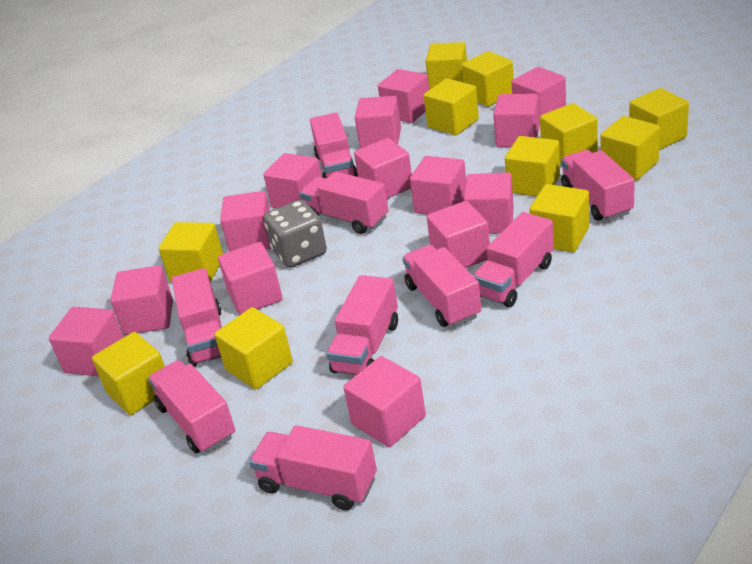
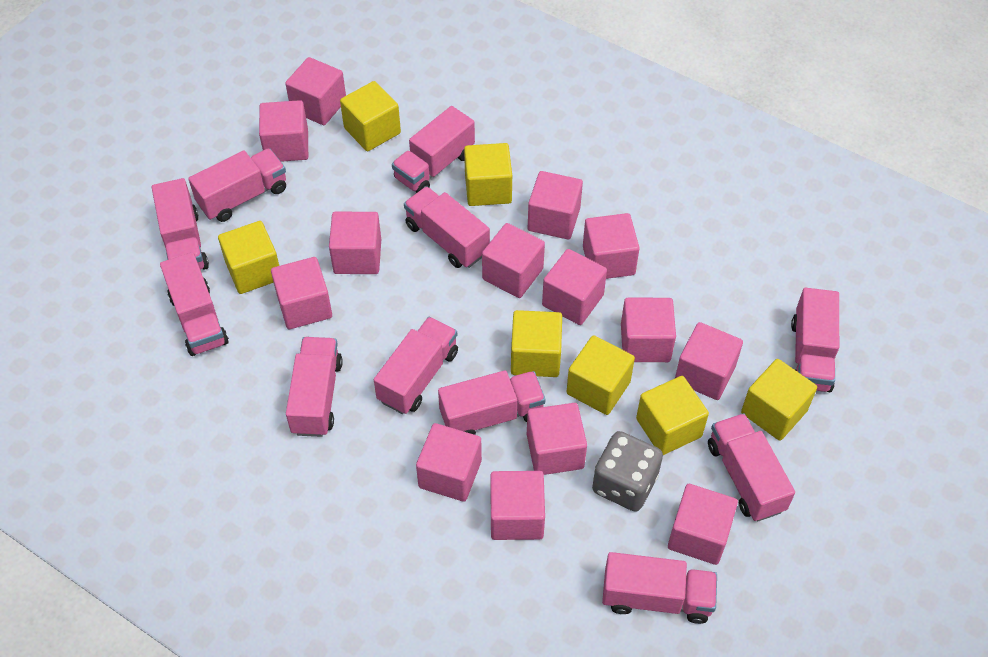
pink truck: 9 -> 11
yellow cube: 11 -> 7

